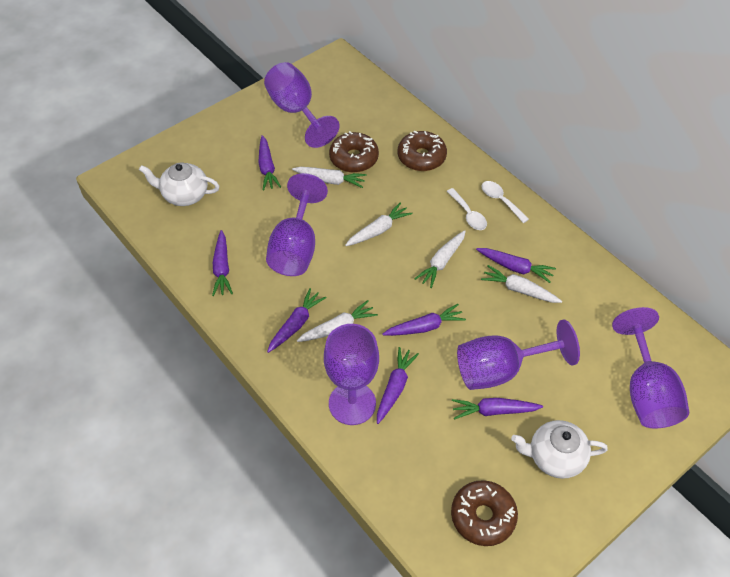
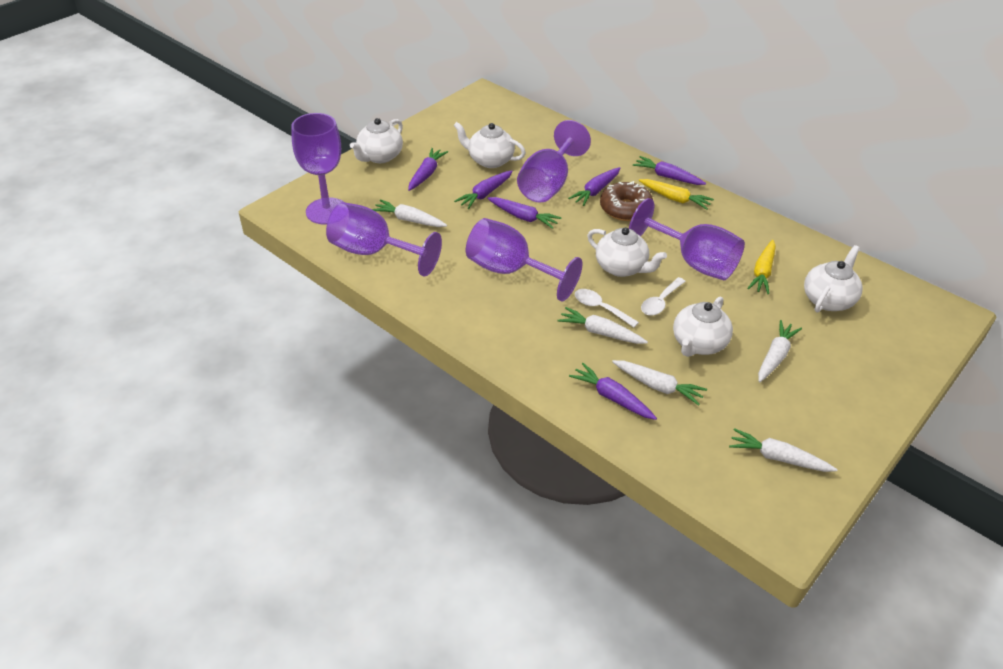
brown donut: 3 -> 1
purple carrot: 7 -> 6
white teapot: 2 -> 5
yellow carrot: 0 -> 2

